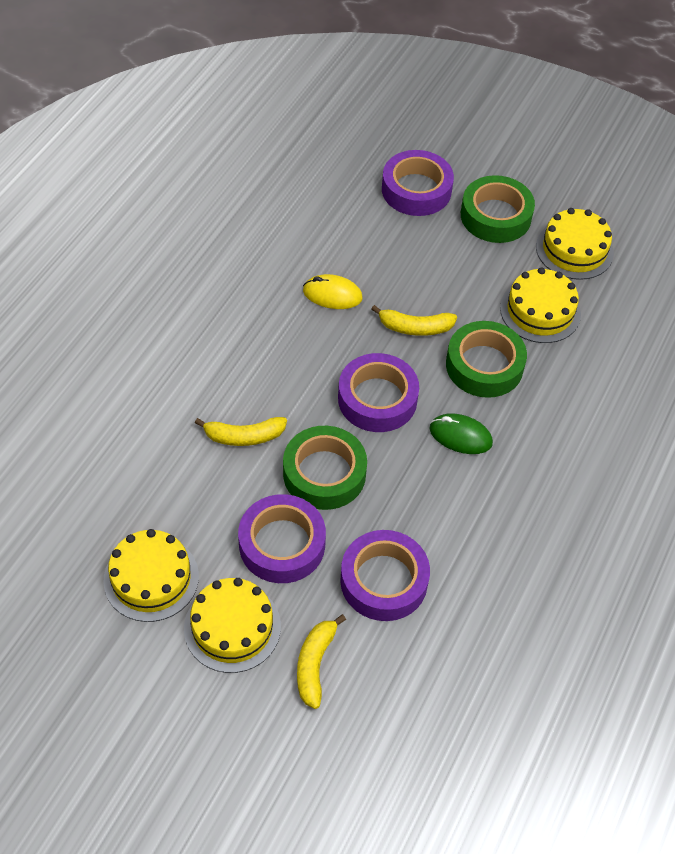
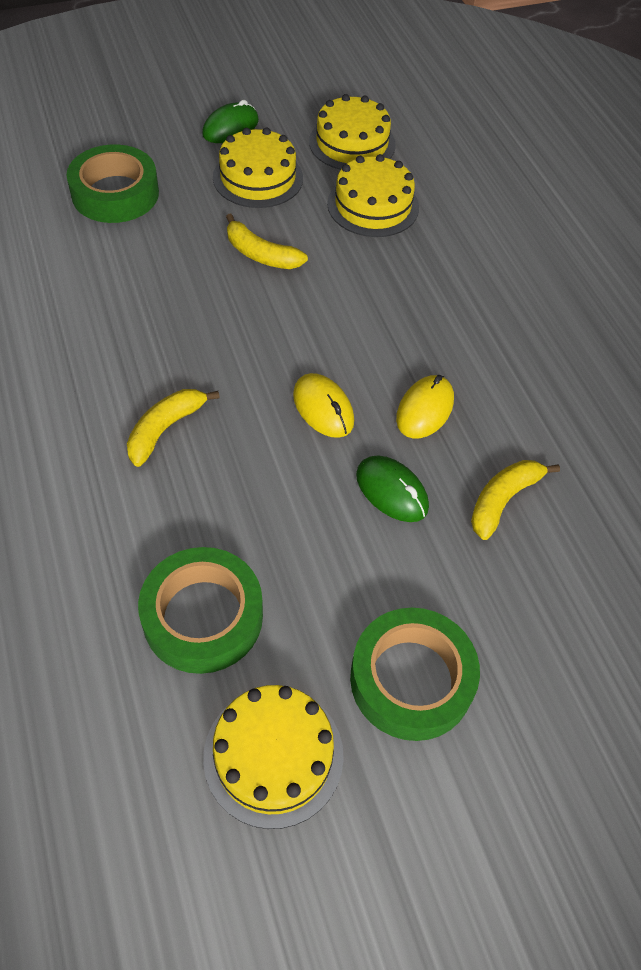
green mouse: 1 -> 2
purple tape: 4 -> 0
yellow mouse: 1 -> 2

